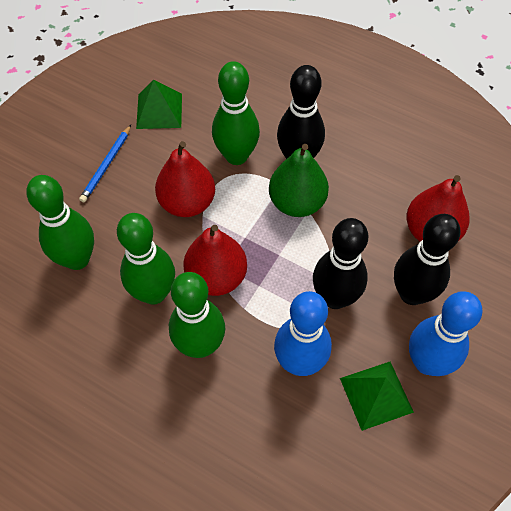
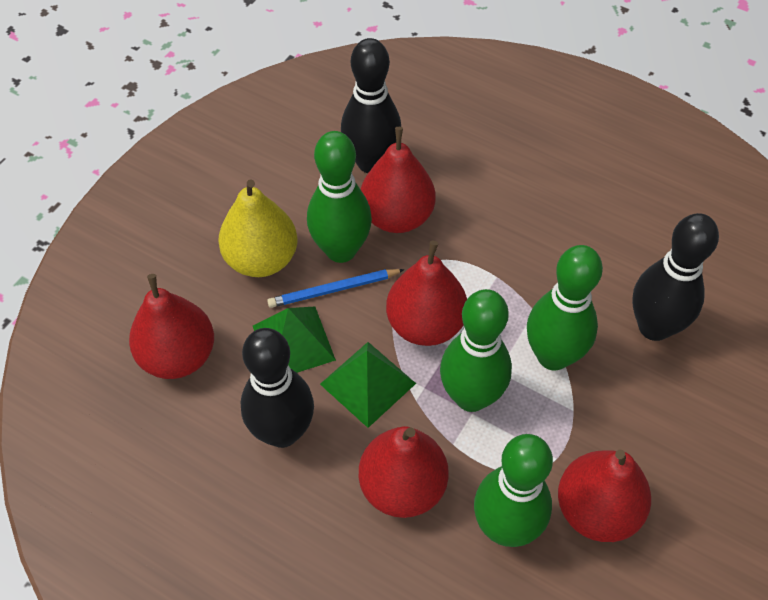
blue bowling pin: 2 -> 0
green pear: 1 -> 0
red pear: 3 -> 5
yellow pear: 0 -> 1

